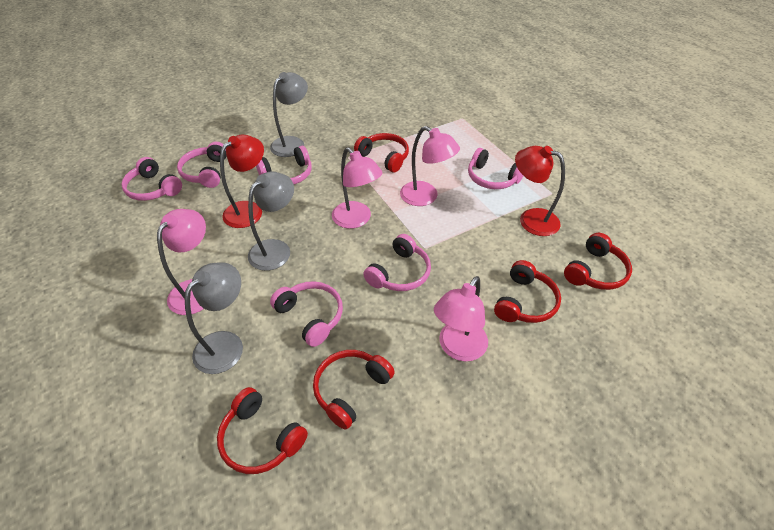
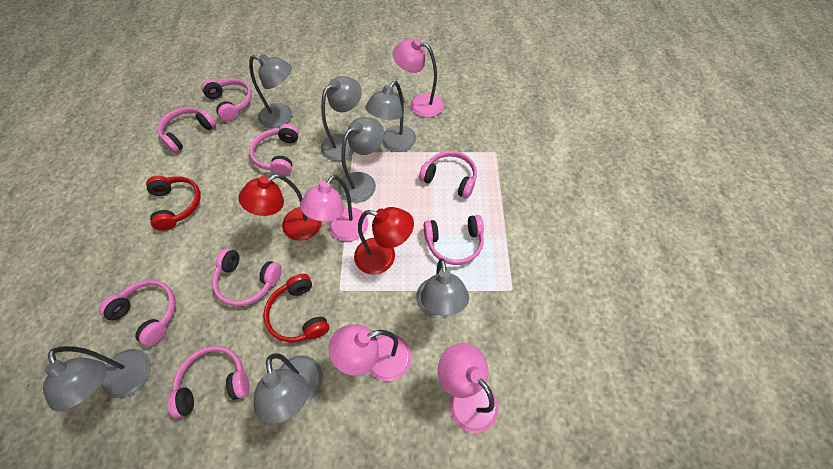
grey lamp: 3 -> 7
pink headphones: 6 -> 8
red headphones: 5 -> 2

